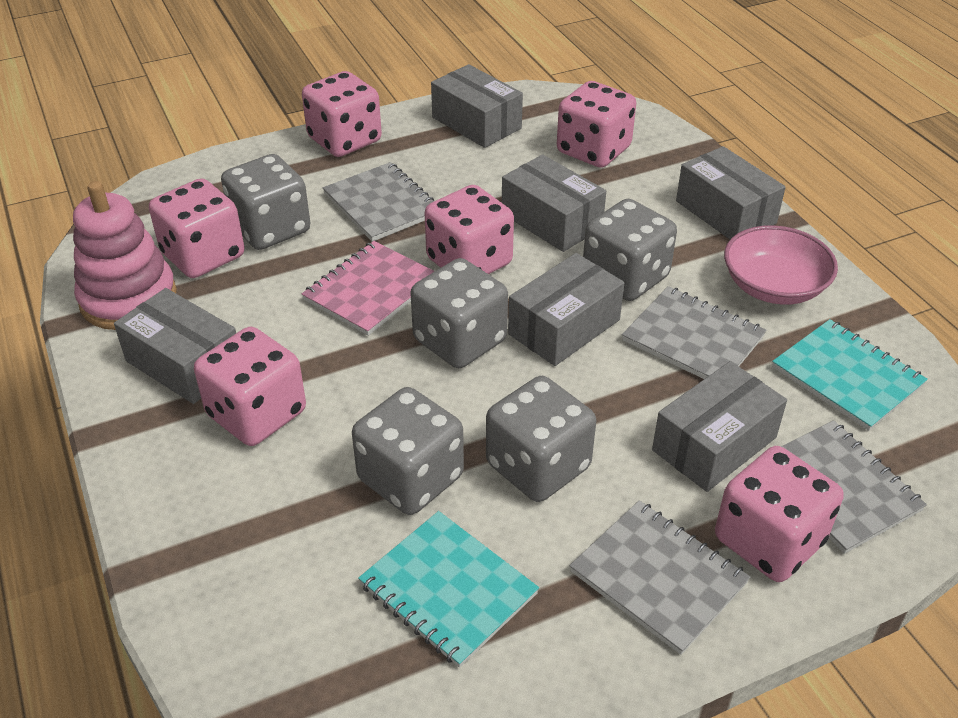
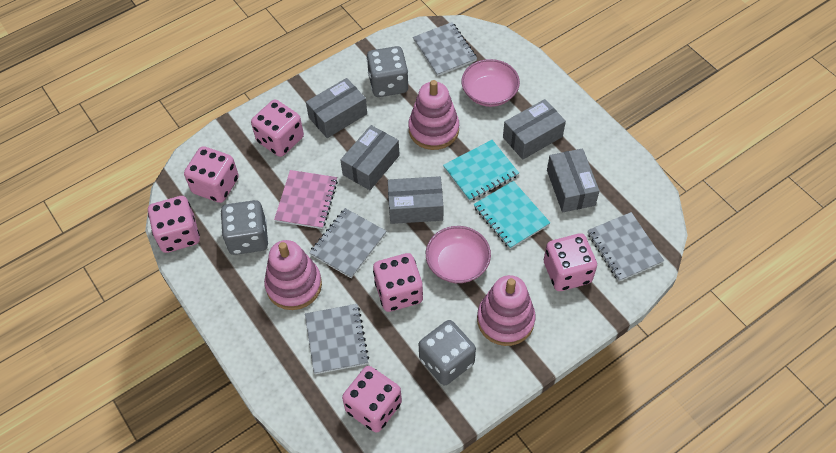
grey box: 6 -> 5
grey dice: 5 -> 3
pink bowl: 1 -> 2
pink stacking toy: 1 -> 3

